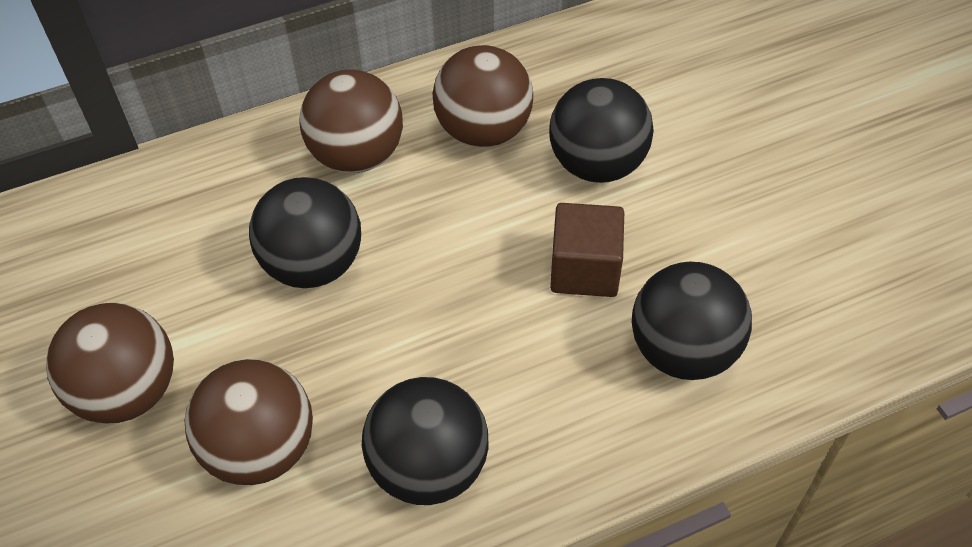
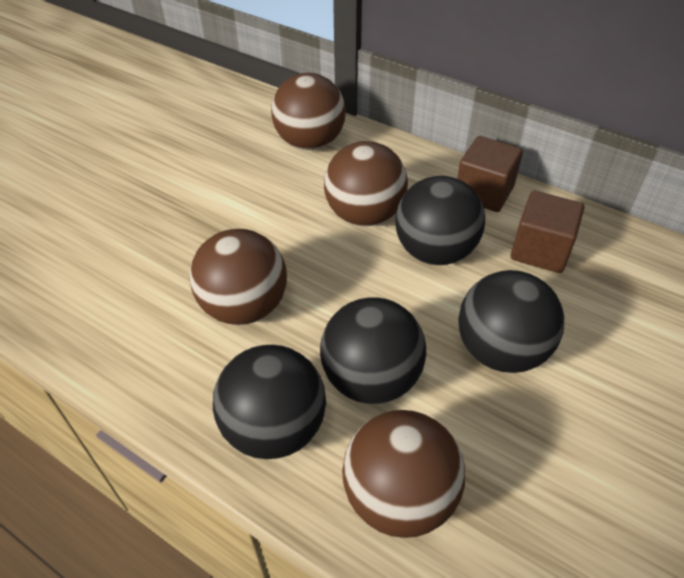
brown cube: 1 -> 2

